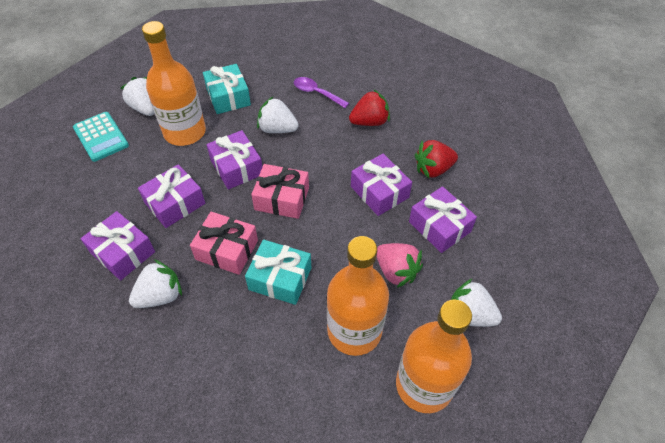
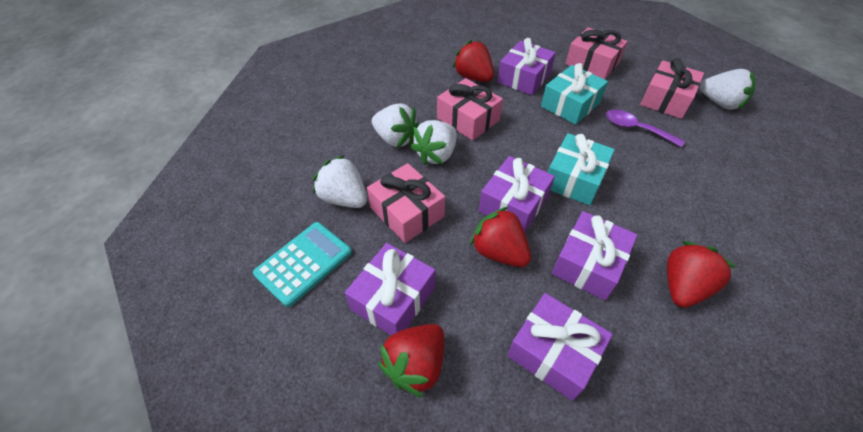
orange bottle: 3 -> 0
pink gift: 2 -> 4
pink strawberry: 1 -> 0
red strawberry: 2 -> 4

